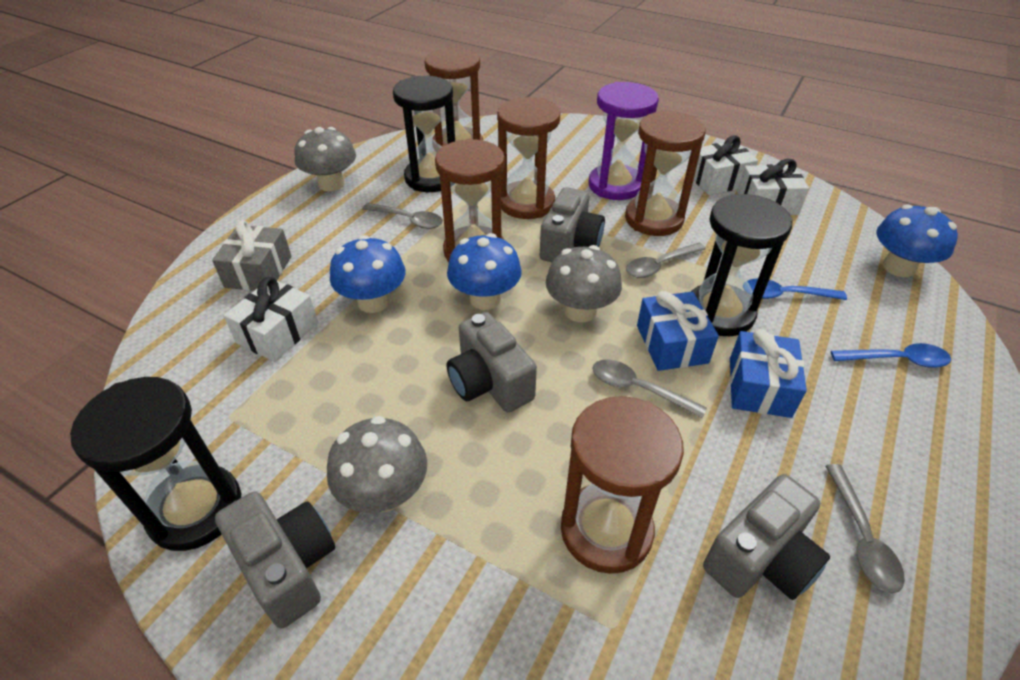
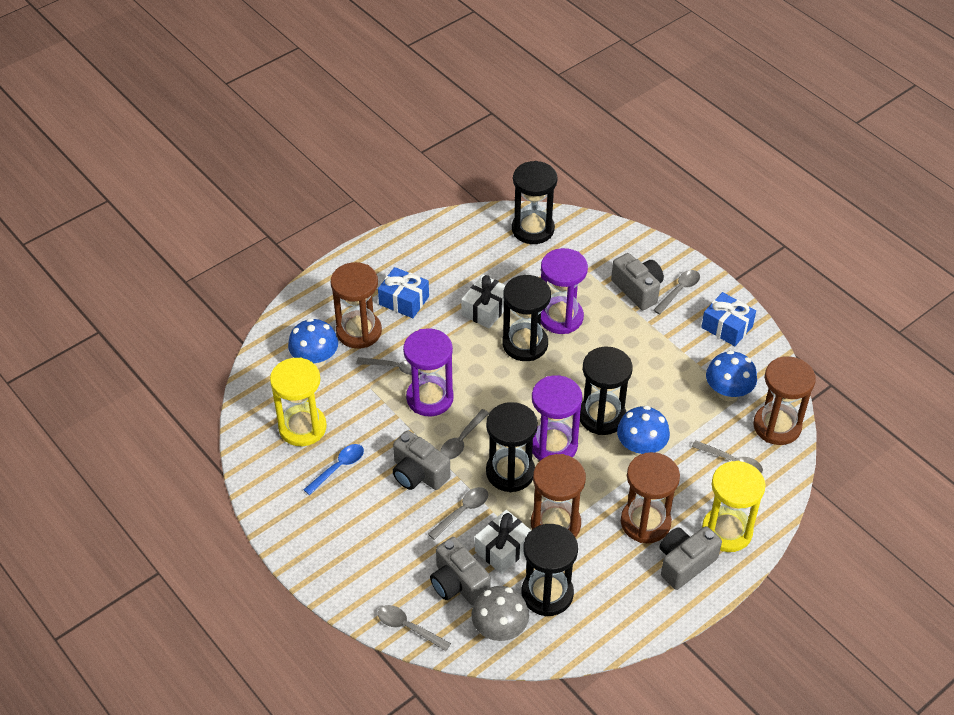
black hourglass: 3 -> 5
blue spoon: 2 -> 1
brown hourglass: 5 -> 4
grey gift: 1 -> 0
grey mushroom: 3 -> 1
grey spoon: 4 -> 6
purple hourglass: 1 -> 3
white gift: 3 -> 2
yellow hourglass: 0 -> 2

